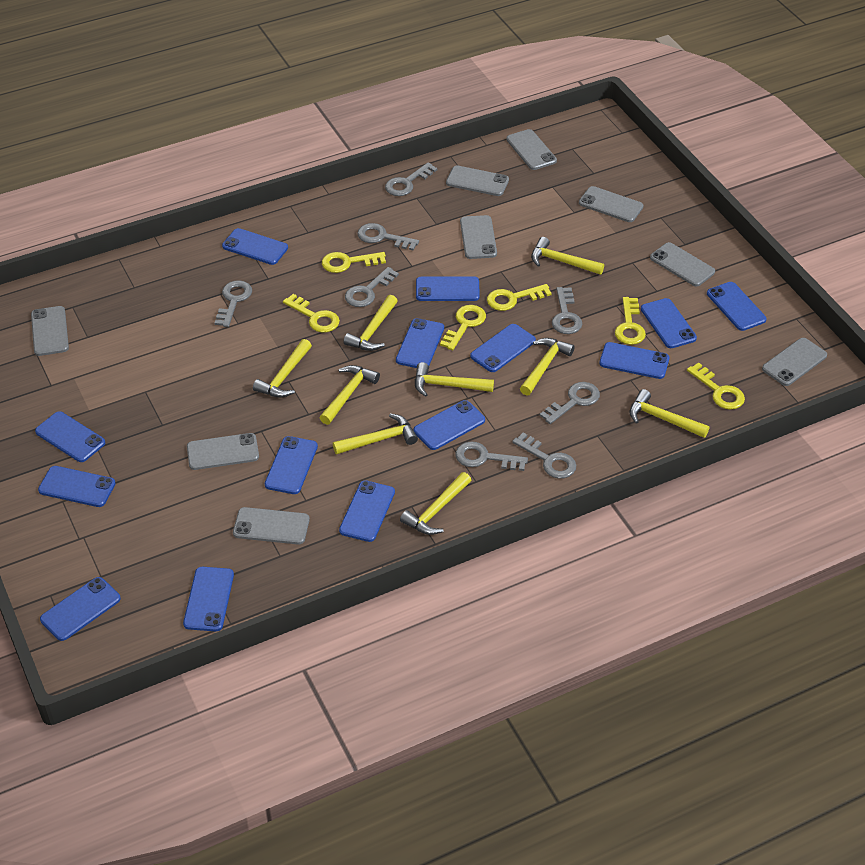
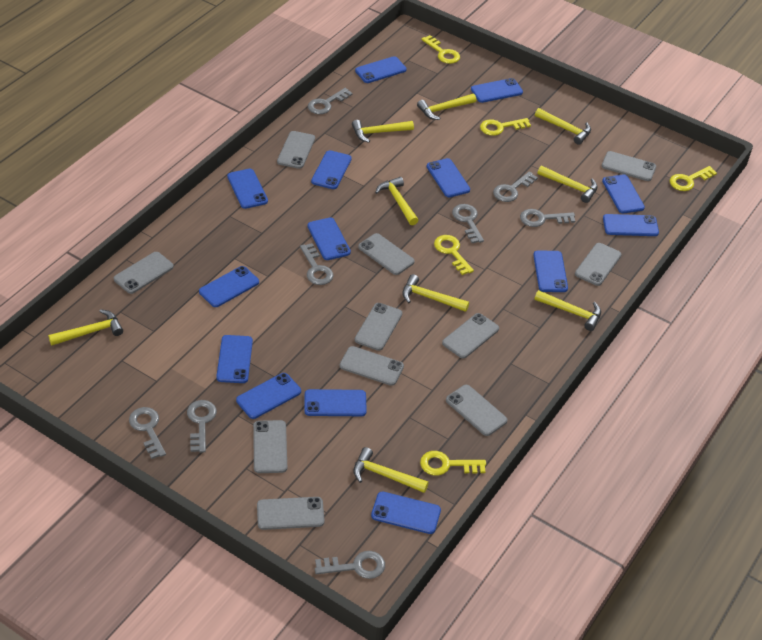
grey phone: 9 -> 11
yellow key: 6 -> 5

